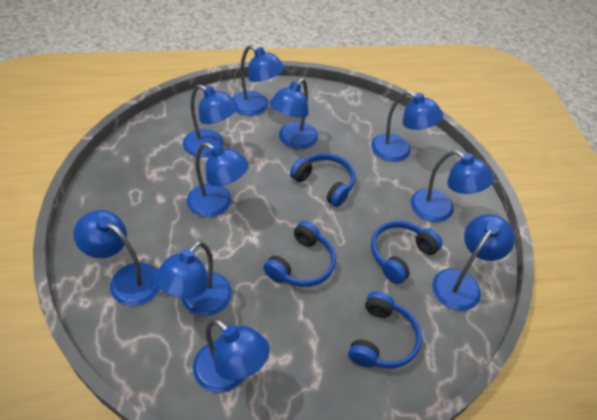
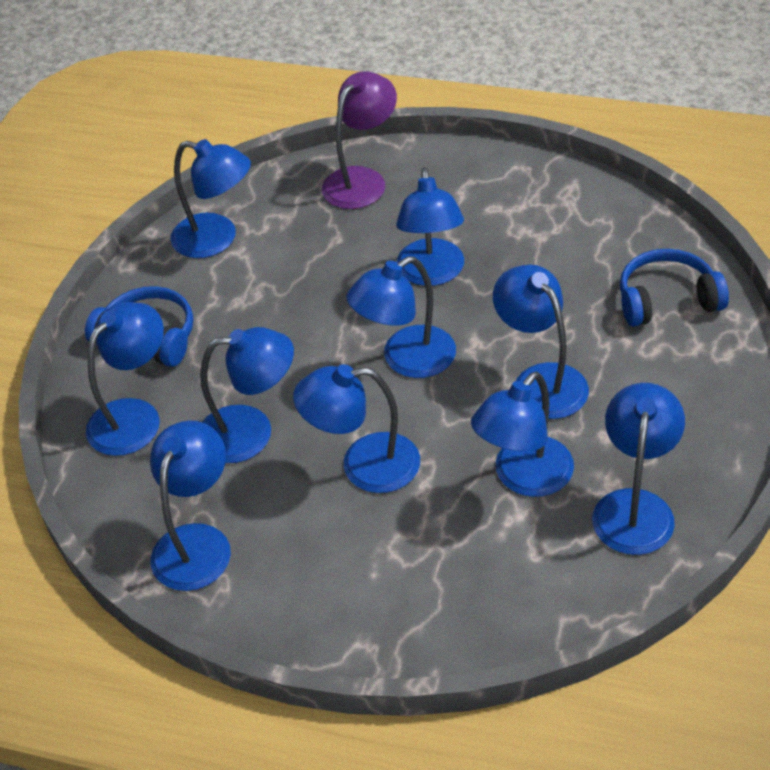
blue headphones: 4 -> 2
purple lamp: 0 -> 1

